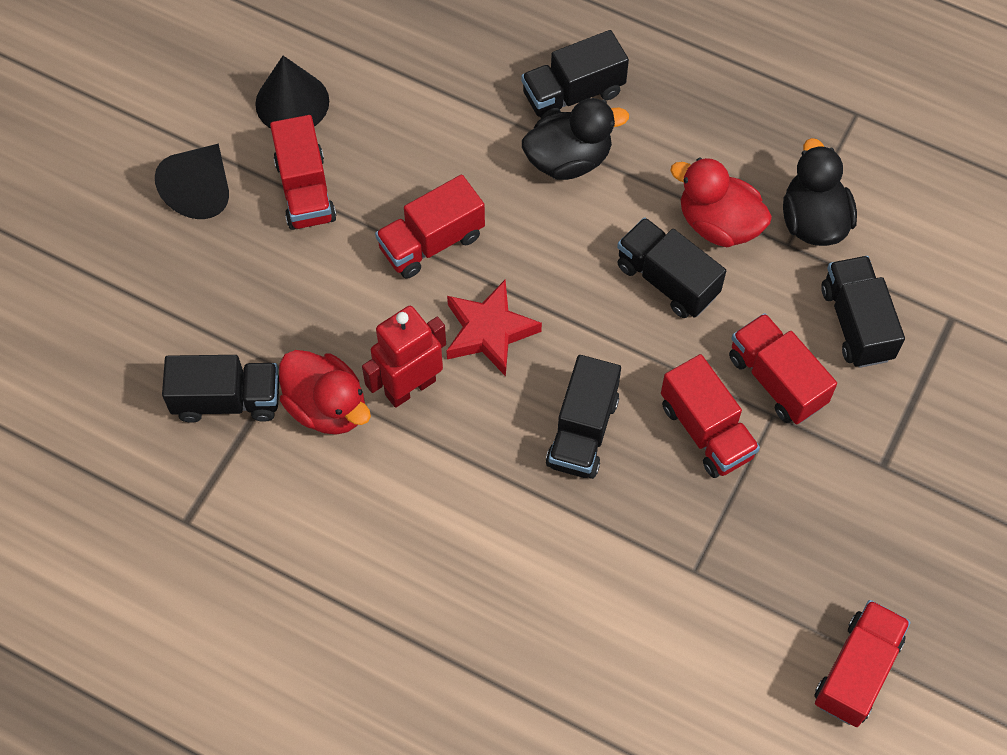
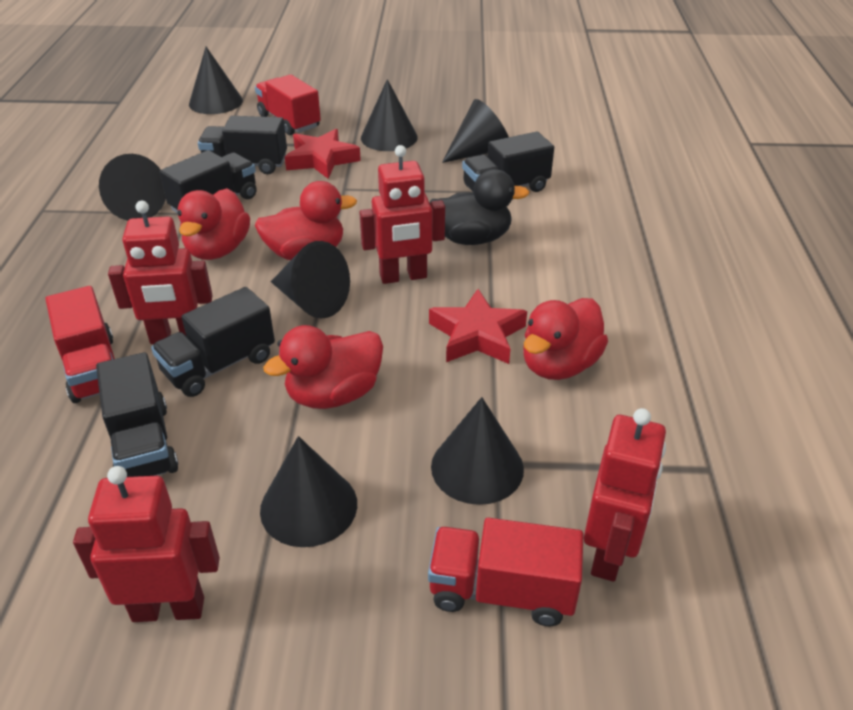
black cone: 2 -> 7
black duck: 2 -> 1
red duck: 2 -> 4
red robot: 1 -> 4
red star: 1 -> 2
red truck: 5 -> 3

